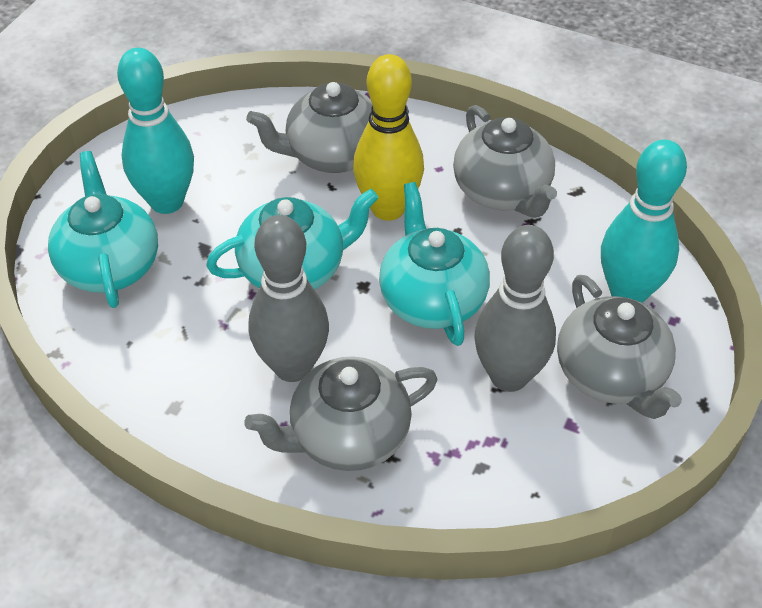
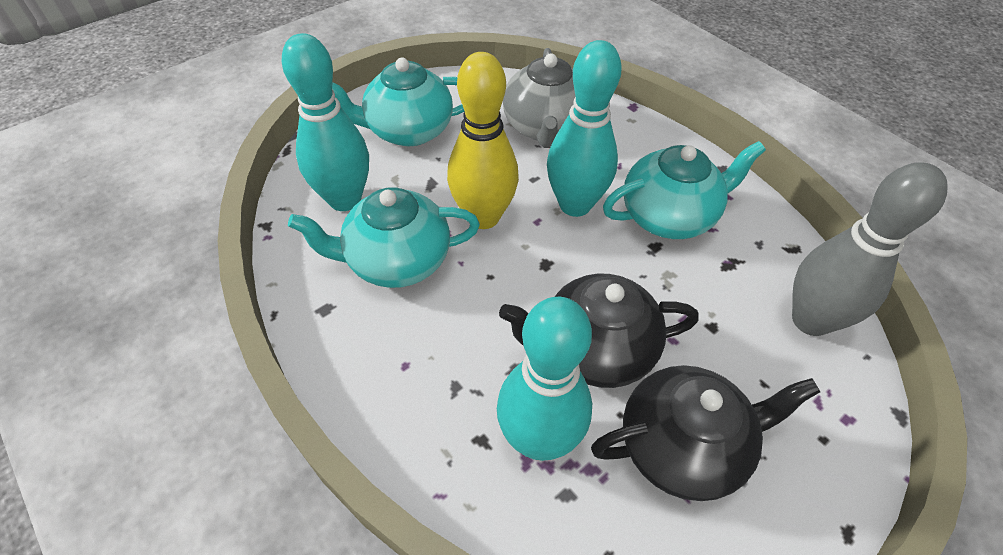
black teapot: 0 -> 2
grey bowling pin: 2 -> 1
grey teapot: 4 -> 1
turquoise bowling pin: 2 -> 3

